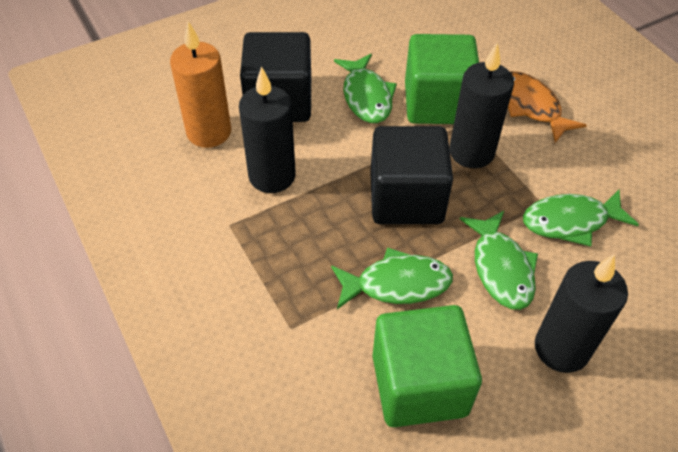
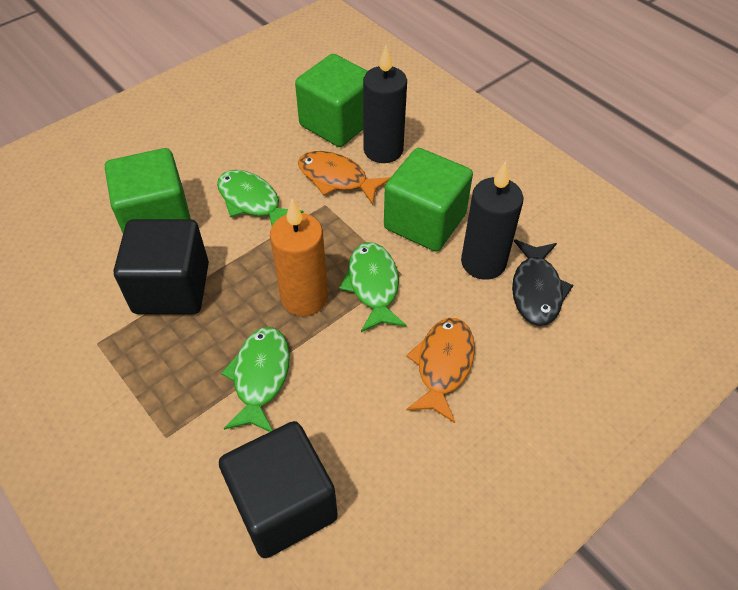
black candle: 3 -> 2
black fish: 0 -> 1
green cube: 2 -> 3
green fish: 4 -> 3
orange fish: 1 -> 2

